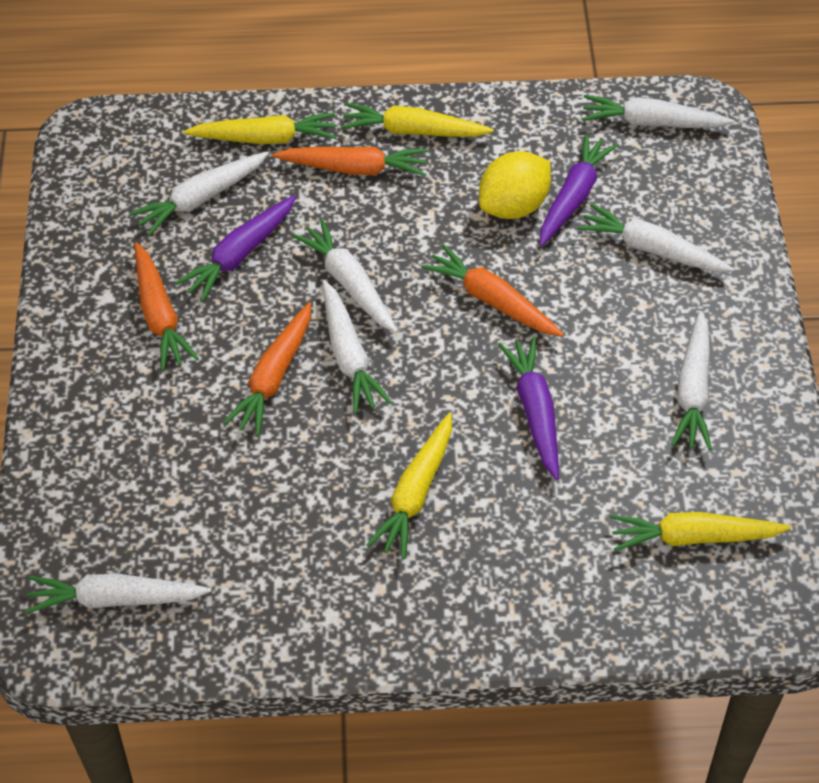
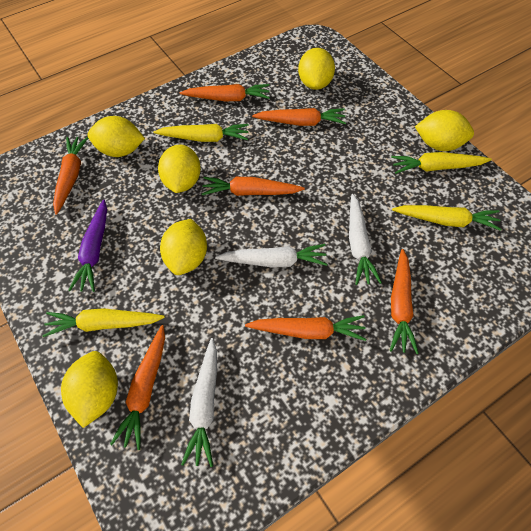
orange carrot: 4 -> 7
purple carrot: 3 -> 1
white carrot: 7 -> 3
yellow lemon: 1 -> 6

